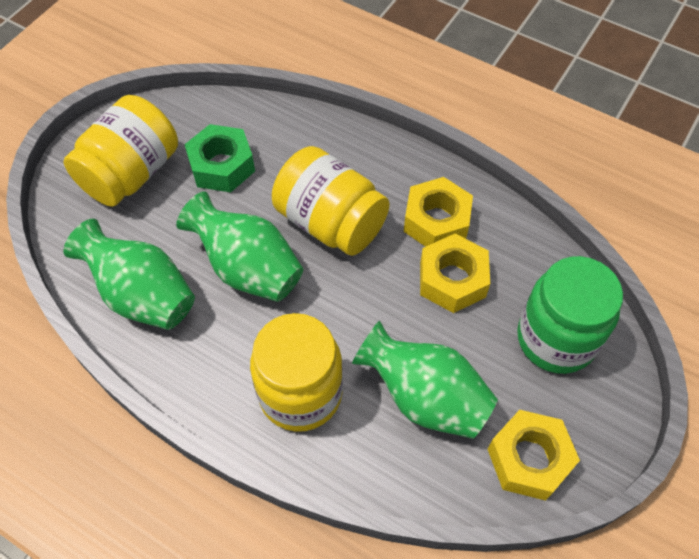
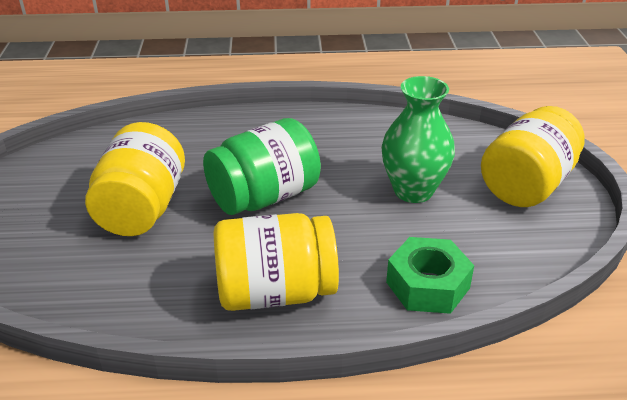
green vase: 3 -> 1
yellow nut: 3 -> 0

